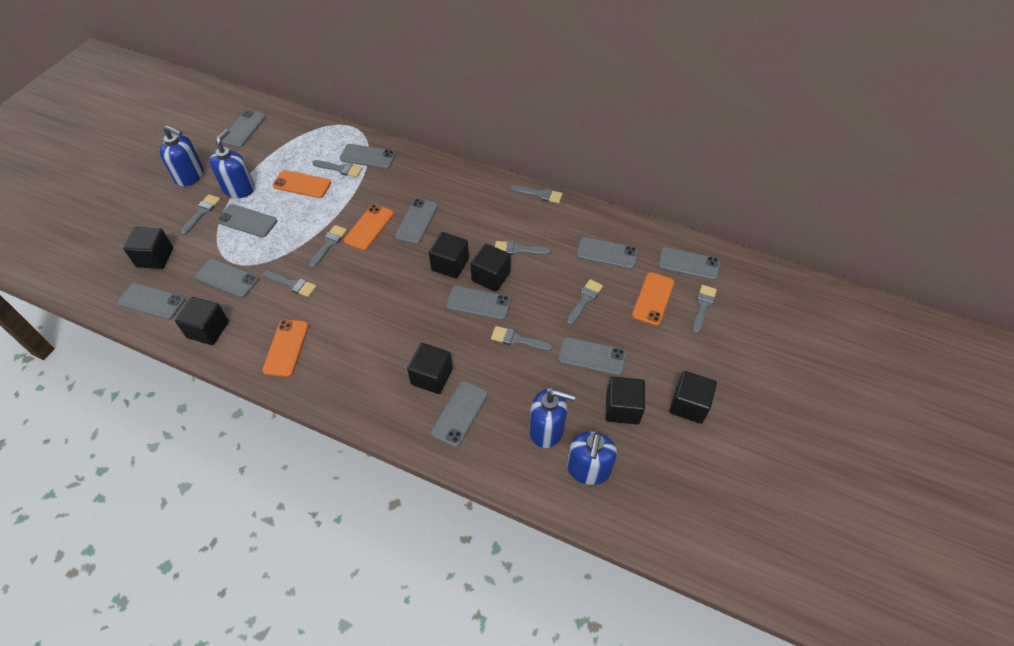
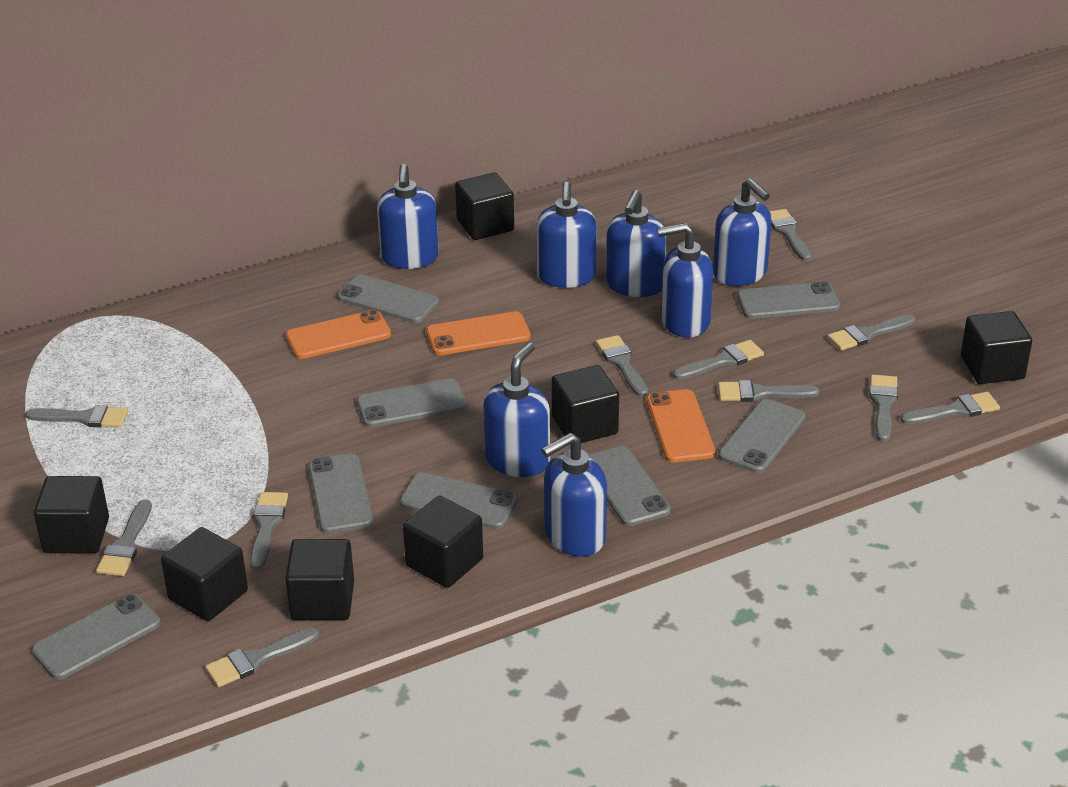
blue soap dispenser: 4 -> 7
grey brush: 9 -> 11
grey phone: 11 -> 8
orange phone: 4 -> 3

